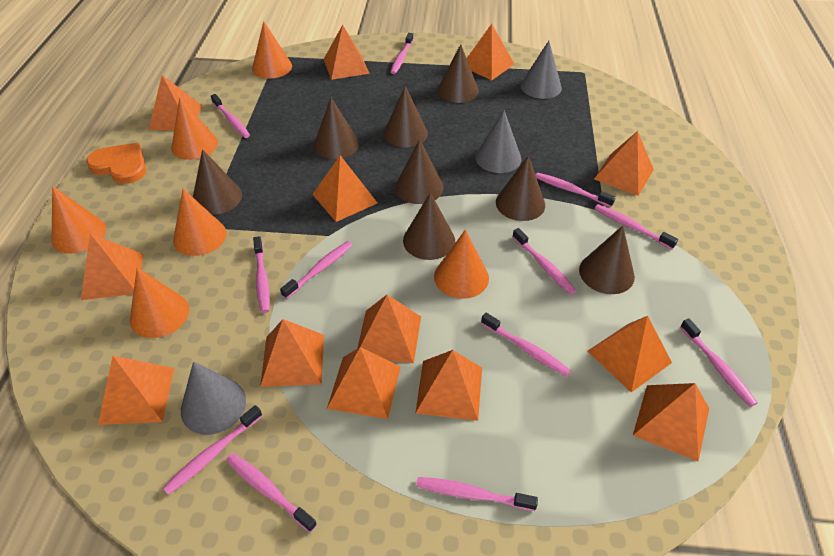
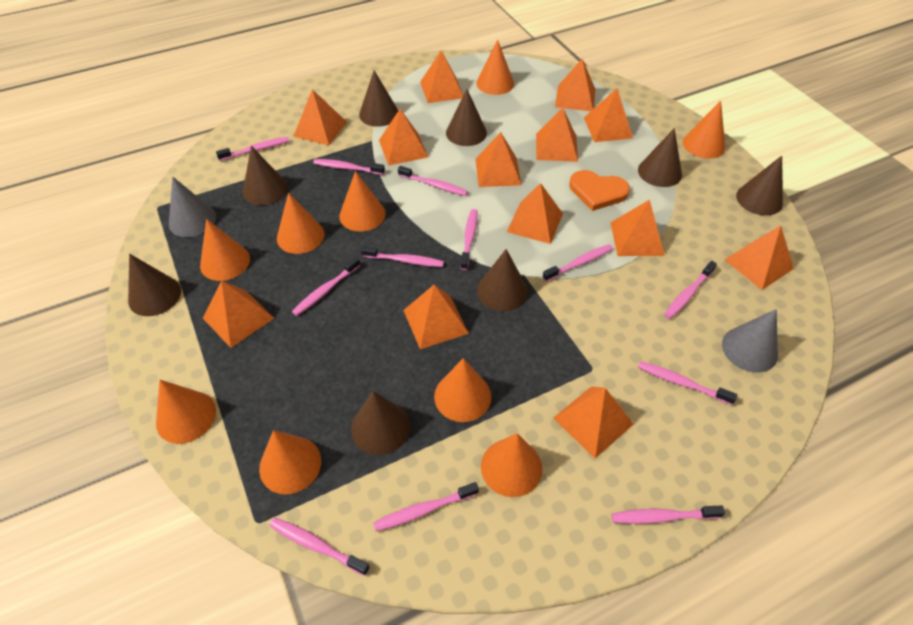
grey cone: 3 -> 2
orange cone: 6 -> 9

